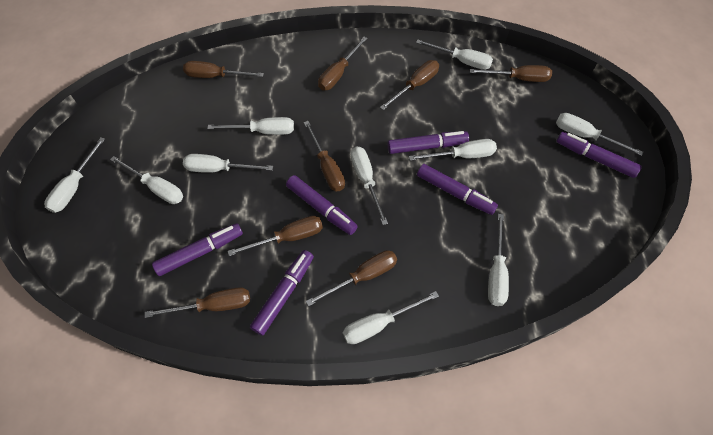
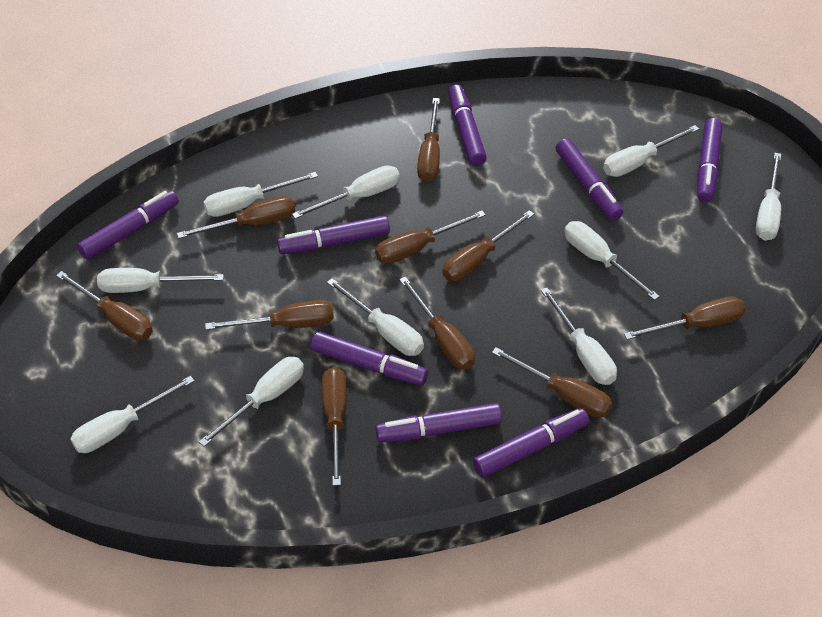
brown screwdriver: 8 -> 10
purple marker: 6 -> 8

